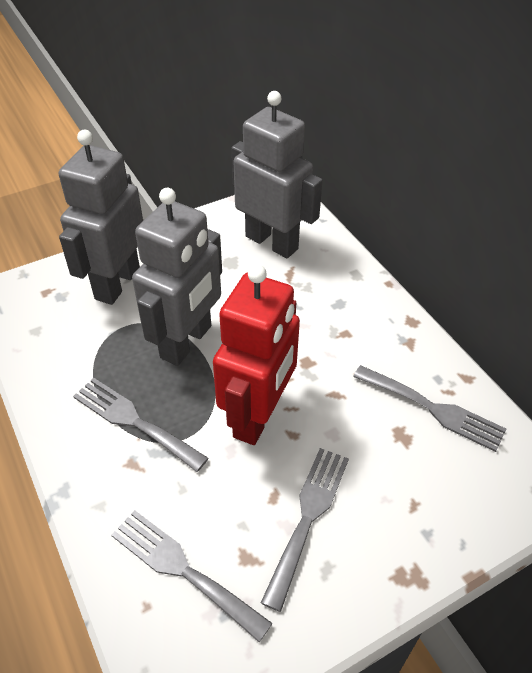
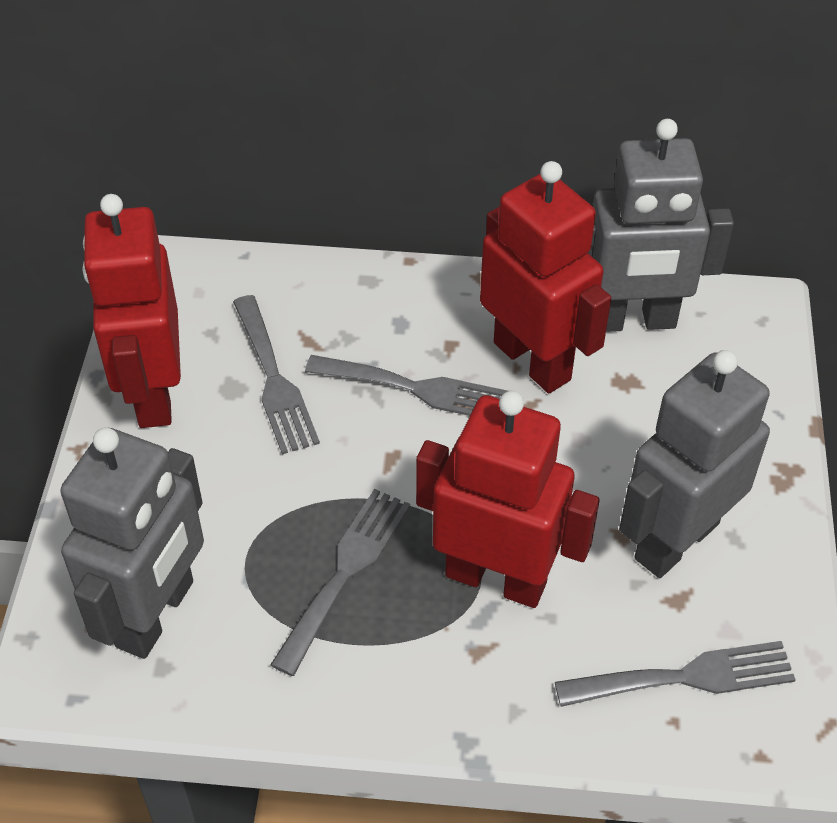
red robot: 1 -> 3

